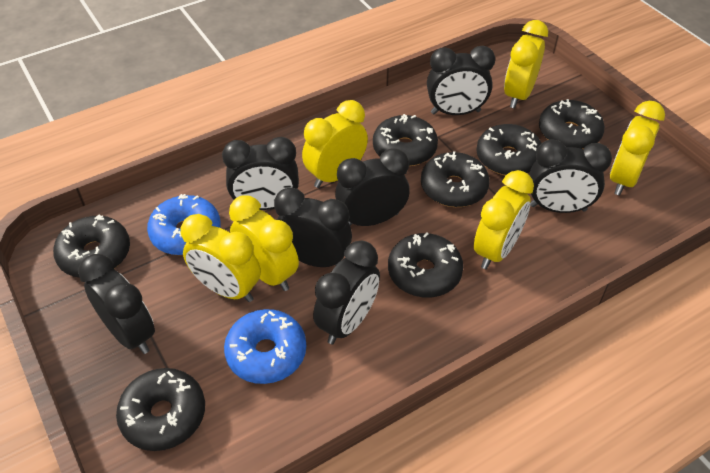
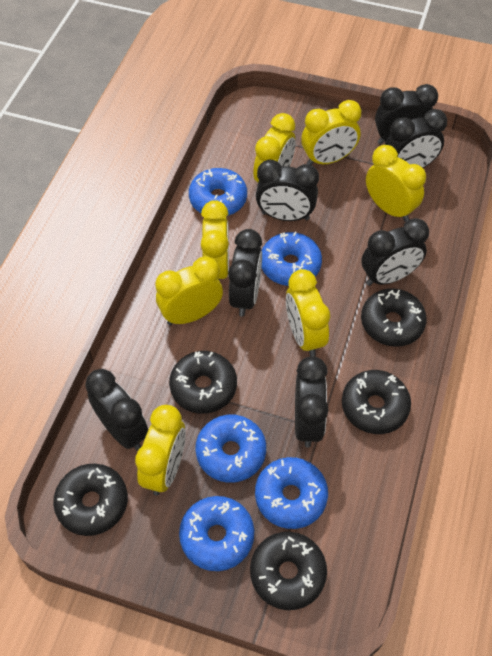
black donut: 7 -> 5
blue donut: 2 -> 5
yellow clock: 6 -> 7

